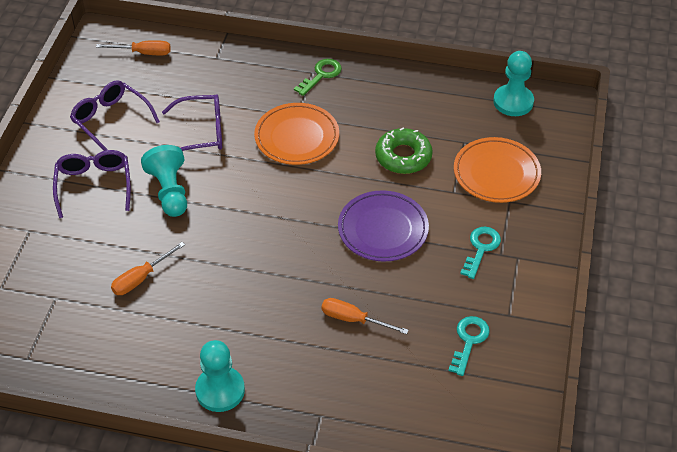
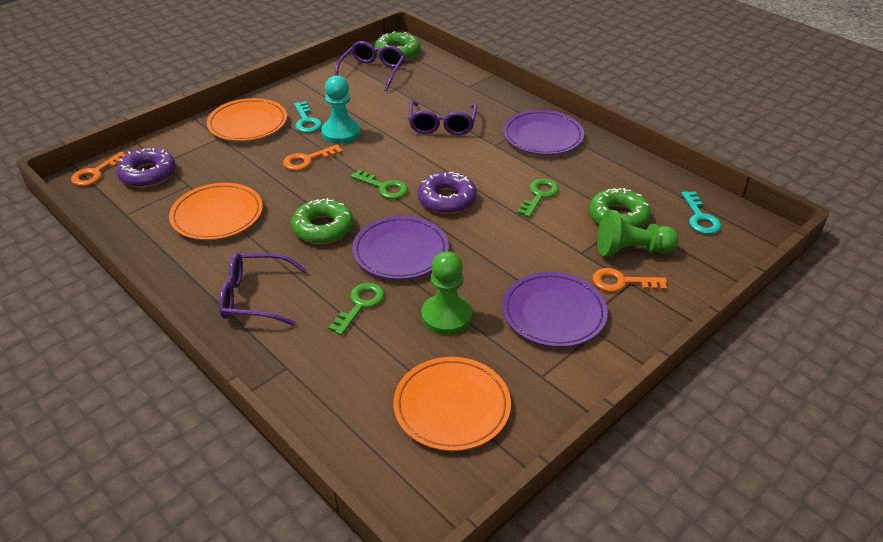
green donut: 1 -> 3
green key: 1 -> 3
green pawn: 0 -> 2
orange key: 0 -> 3
orange plate: 2 -> 3
orange screwdriver: 3 -> 0
purple donut: 0 -> 2
purple plate: 1 -> 3
turquoise pawn: 3 -> 1

